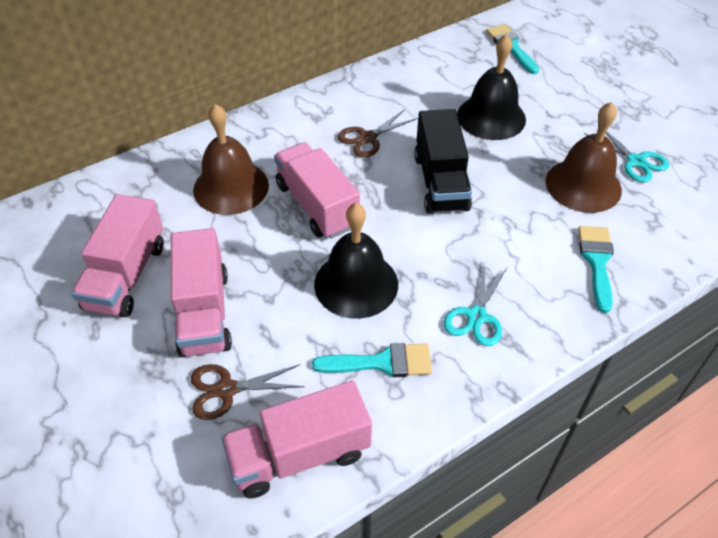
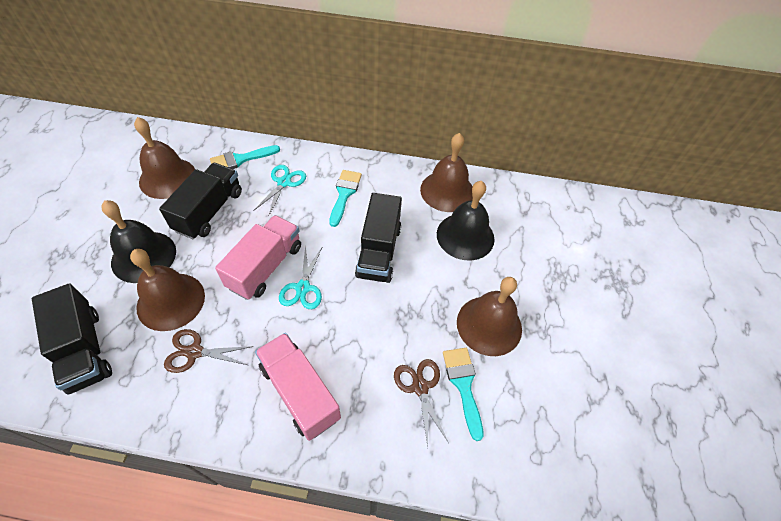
black truck: 1 -> 3
brown bell: 2 -> 4
pink truck: 4 -> 2

